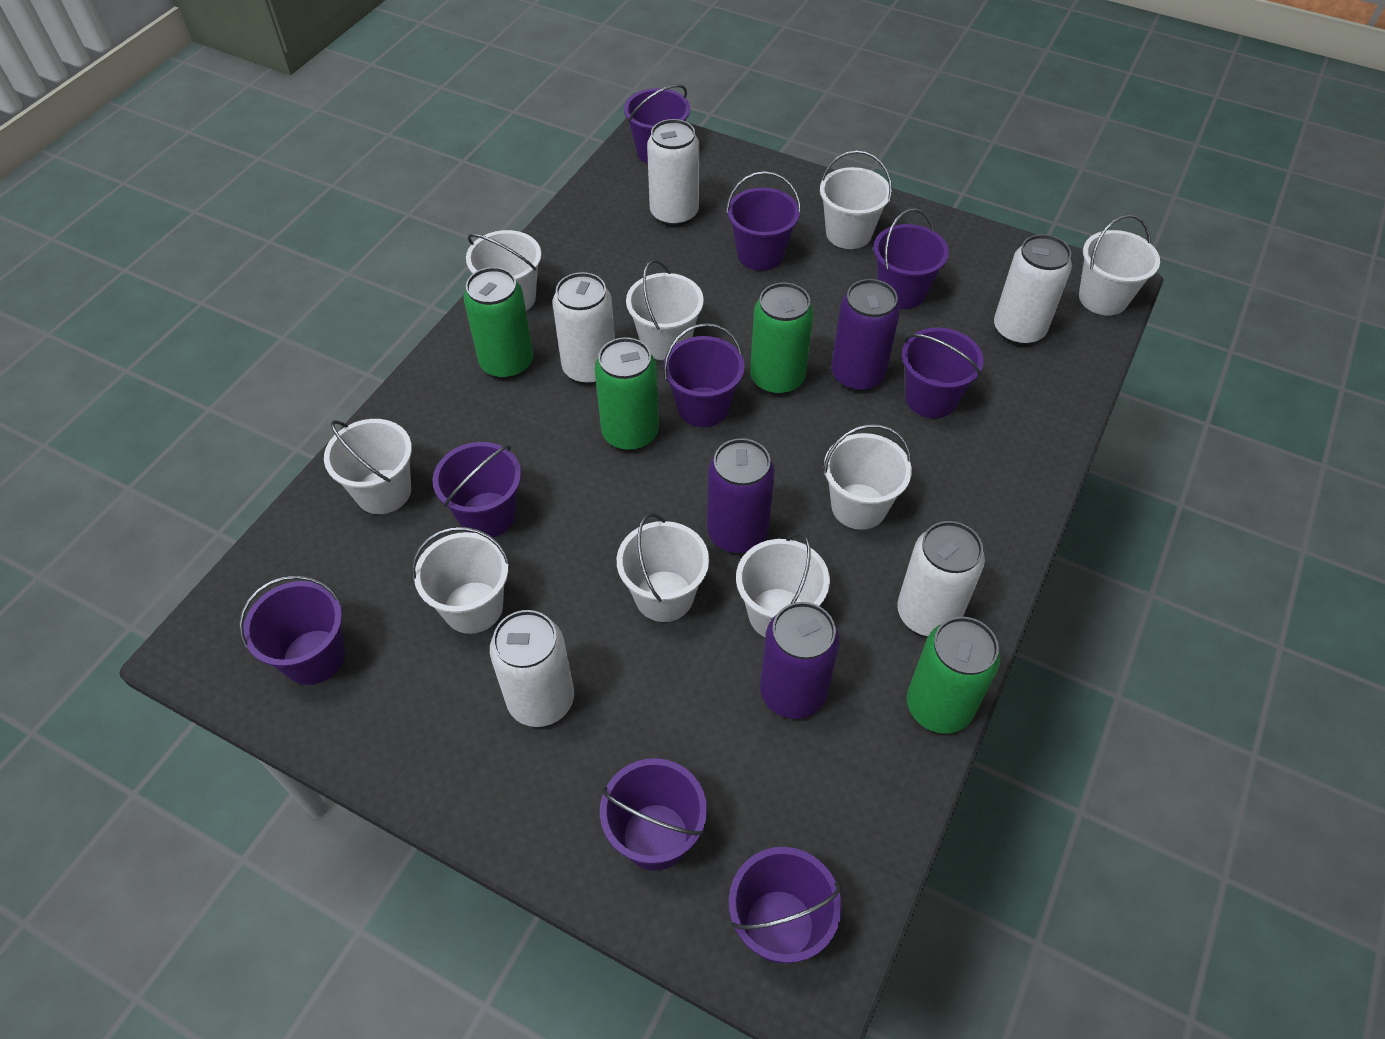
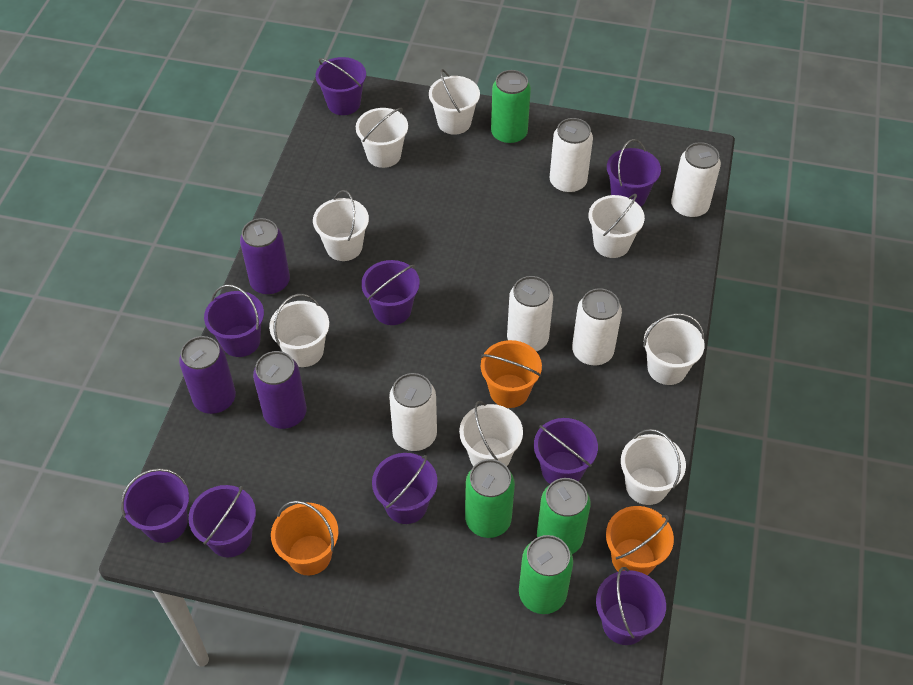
orange bucket: 0 -> 3
white bucket: 9 -> 8

